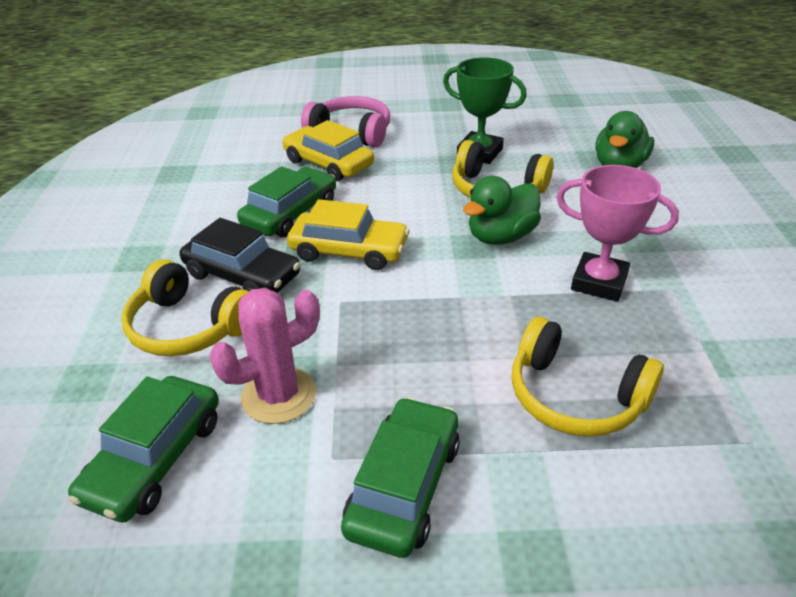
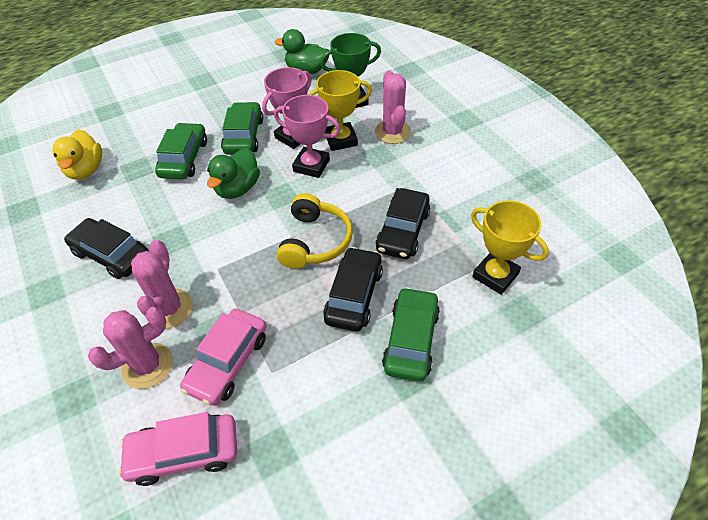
black car: 1 -> 3
pink cactus: 1 -> 3
pink car: 0 -> 2
pink headphones: 1 -> 0
pink trophy: 1 -> 2
yellow car: 2 -> 0
yellow duck: 0 -> 1
yellow headphones: 3 -> 1
yellow trophy: 0 -> 2

